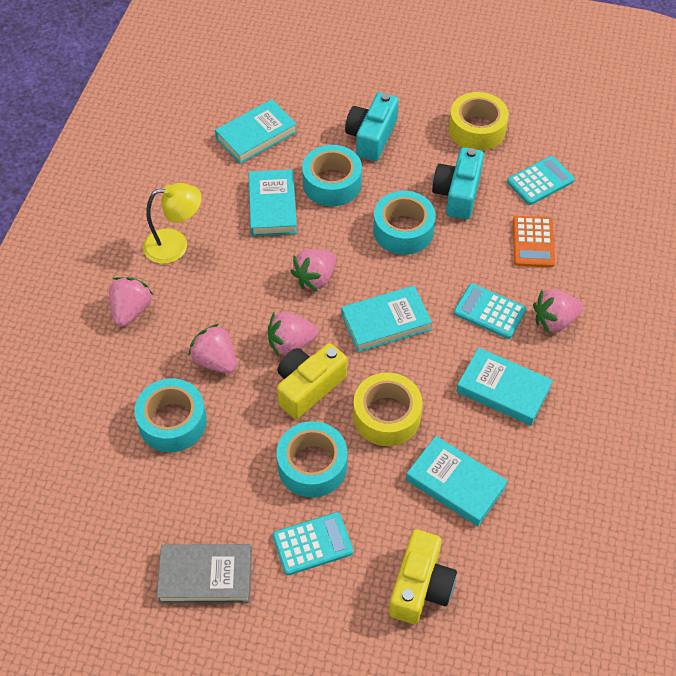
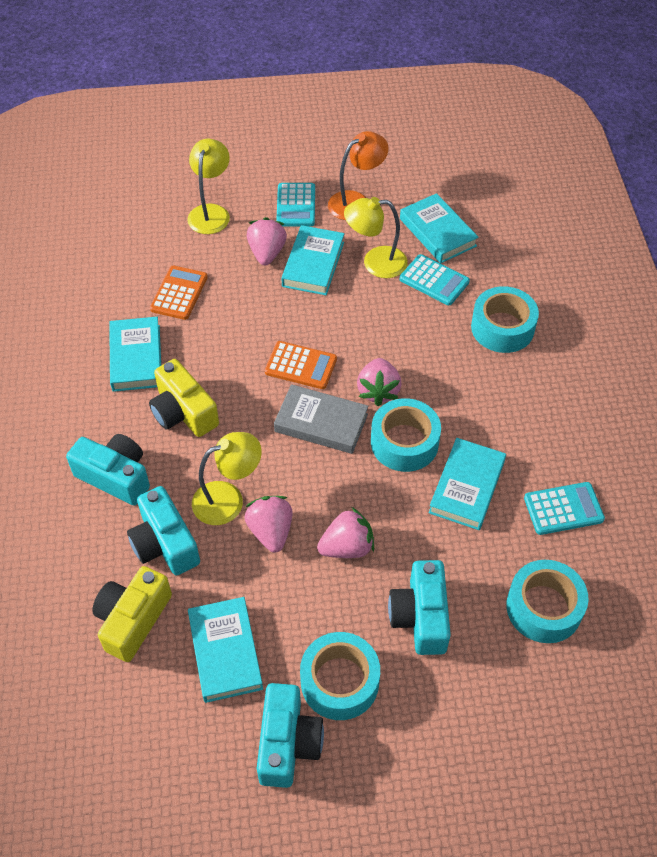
orange calculator: 1 -> 2
orange lamp: 0 -> 1
pink strawberry: 5 -> 4
turquoise camera: 2 -> 4
yellow lamp: 1 -> 3
yellow tape: 2 -> 0

